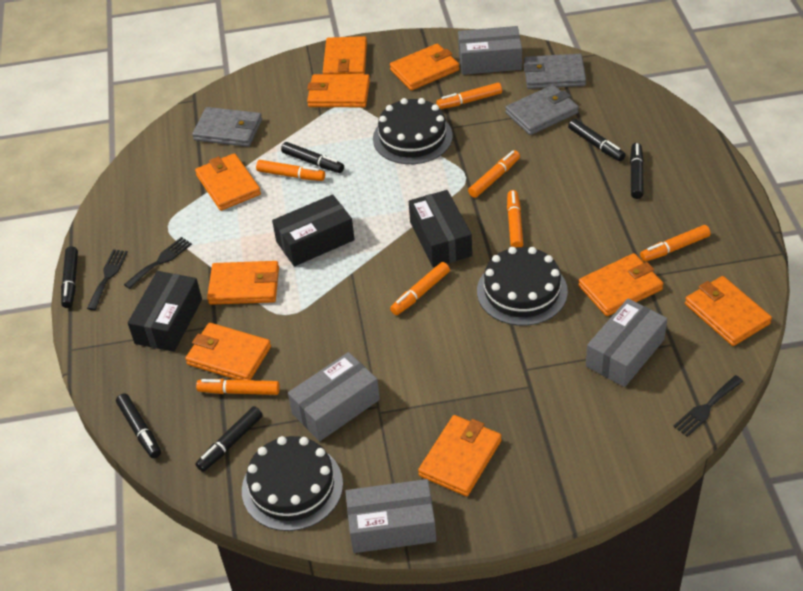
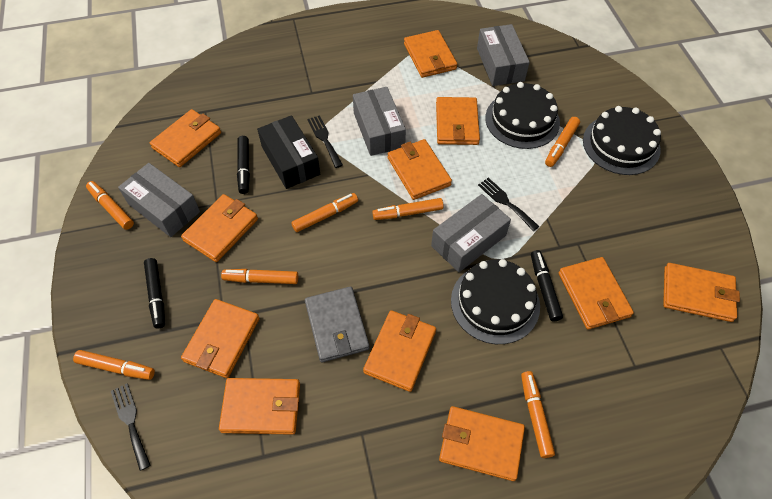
black box: 3 -> 1
black marker: 6 -> 3
grey wallet: 3 -> 1
orange wallet: 9 -> 11

